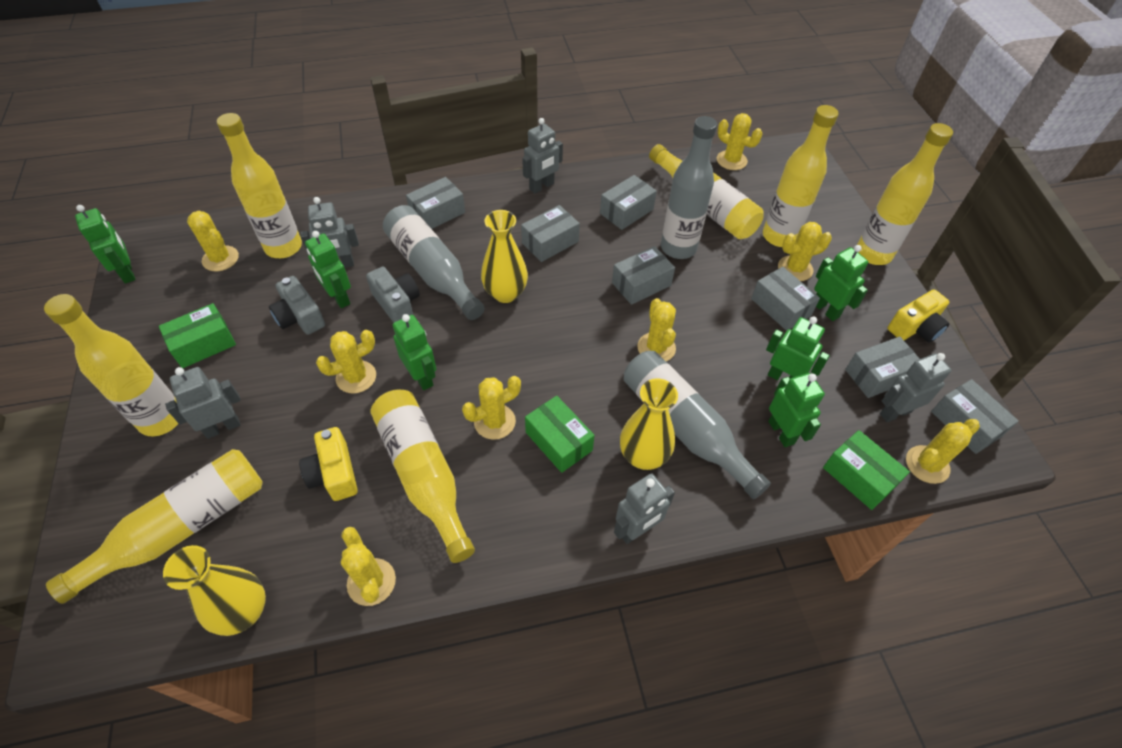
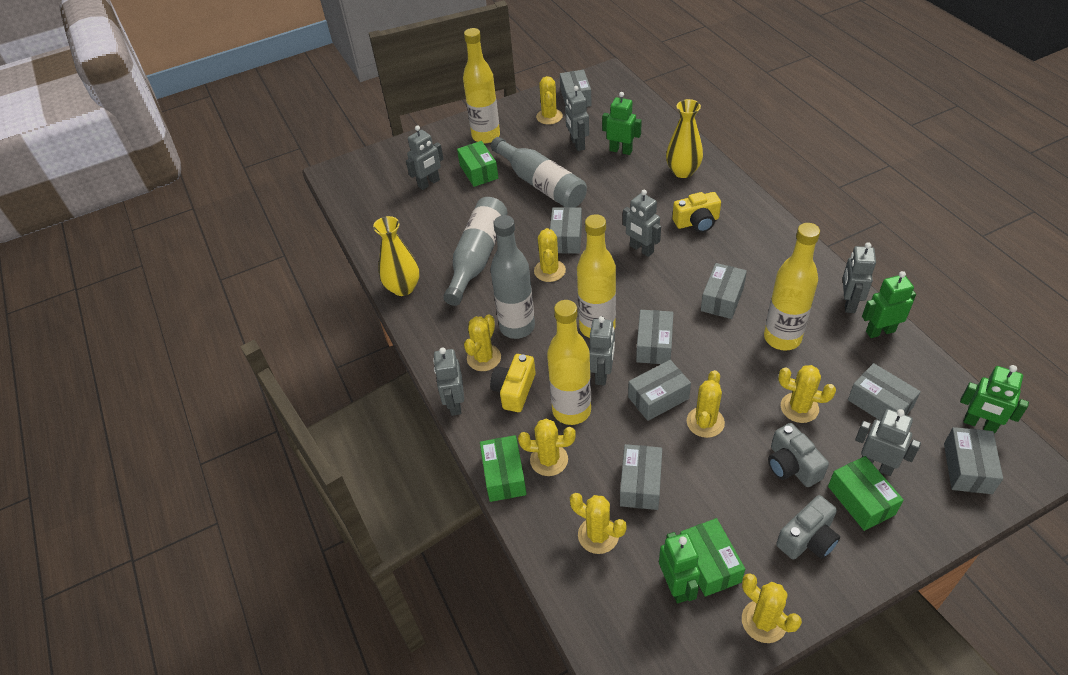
green box: 3 -> 4
green robot: 6 -> 4
grey box: 7 -> 8
grey robot: 5 -> 7
yellow bottle: 7 -> 4
yellow vase: 3 -> 2

